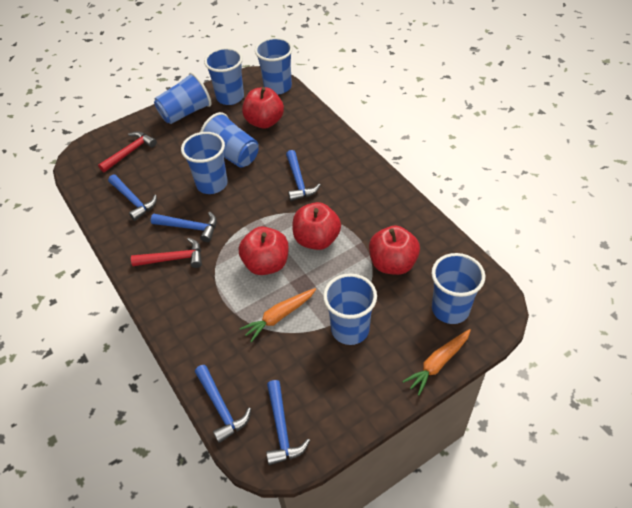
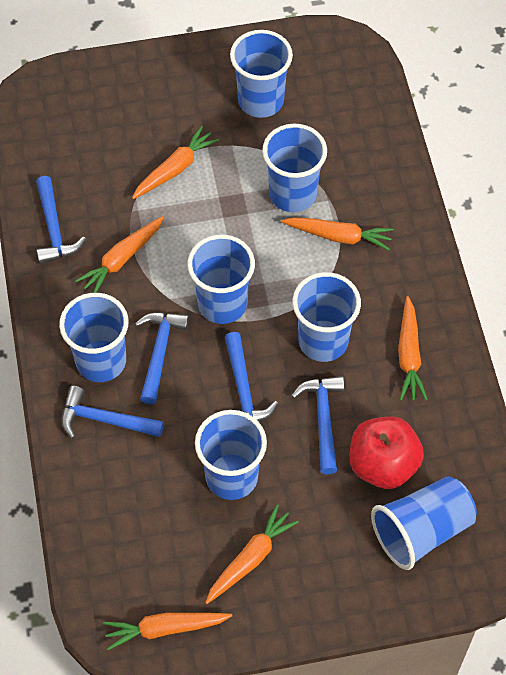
orange carrot: 2 -> 6
red apple: 4 -> 1
red hammer: 2 -> 0

